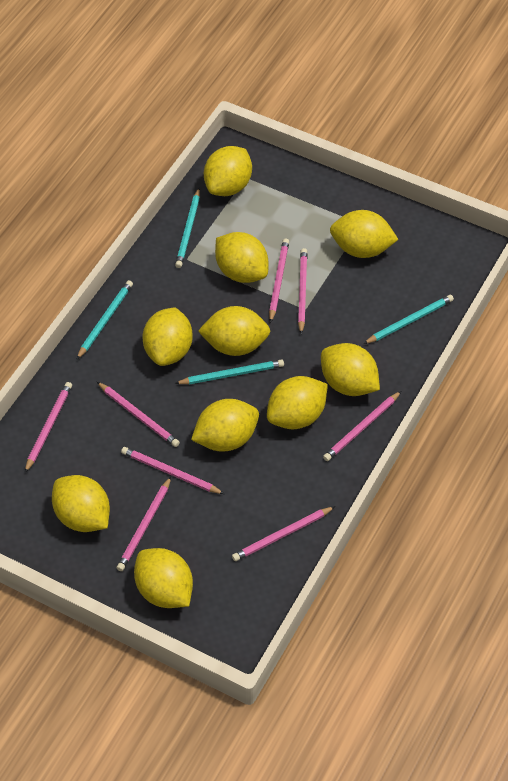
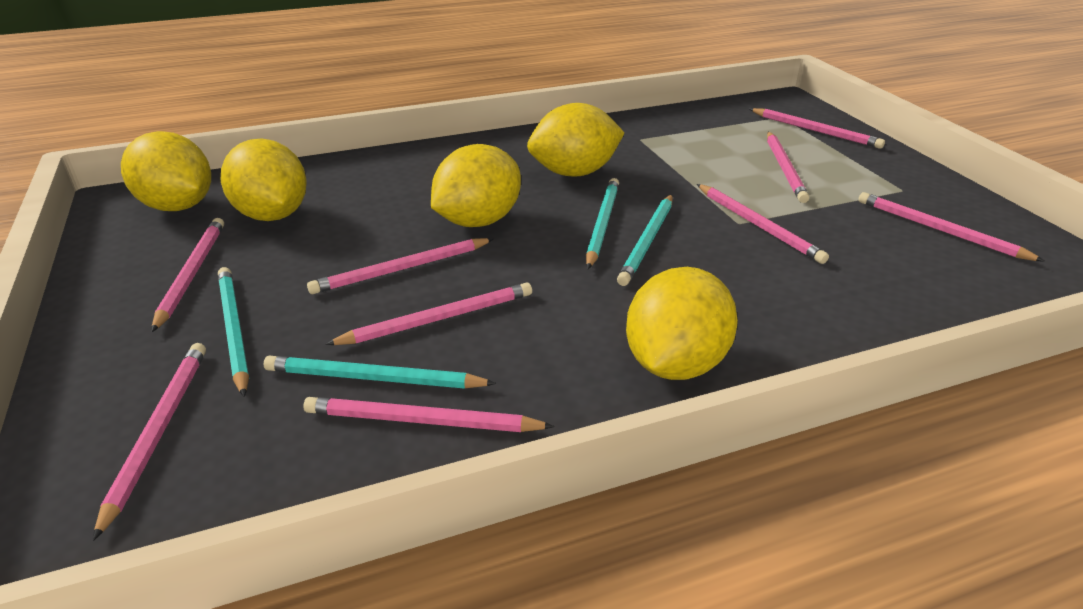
pink pencil: 8 -> 9
yellow lemon: 10 -> 5

